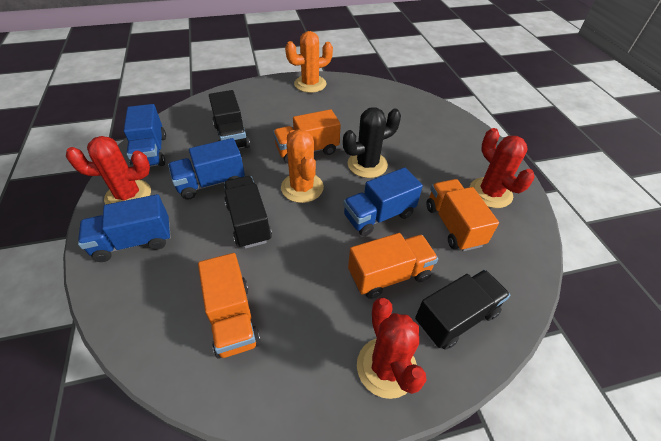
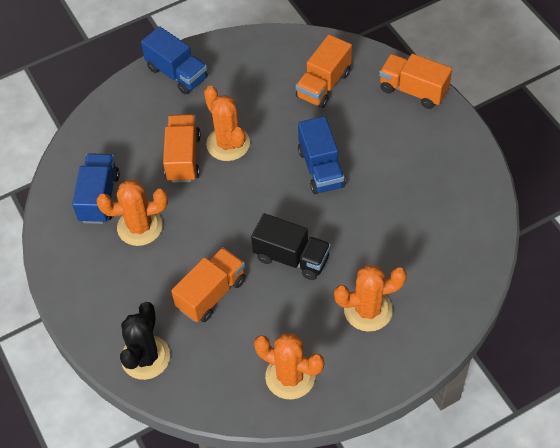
black truck: 3 -> 1
blue truck: 4 -> 3
orange cactus: 2 -> 4
red cactus: 3 -> 0

